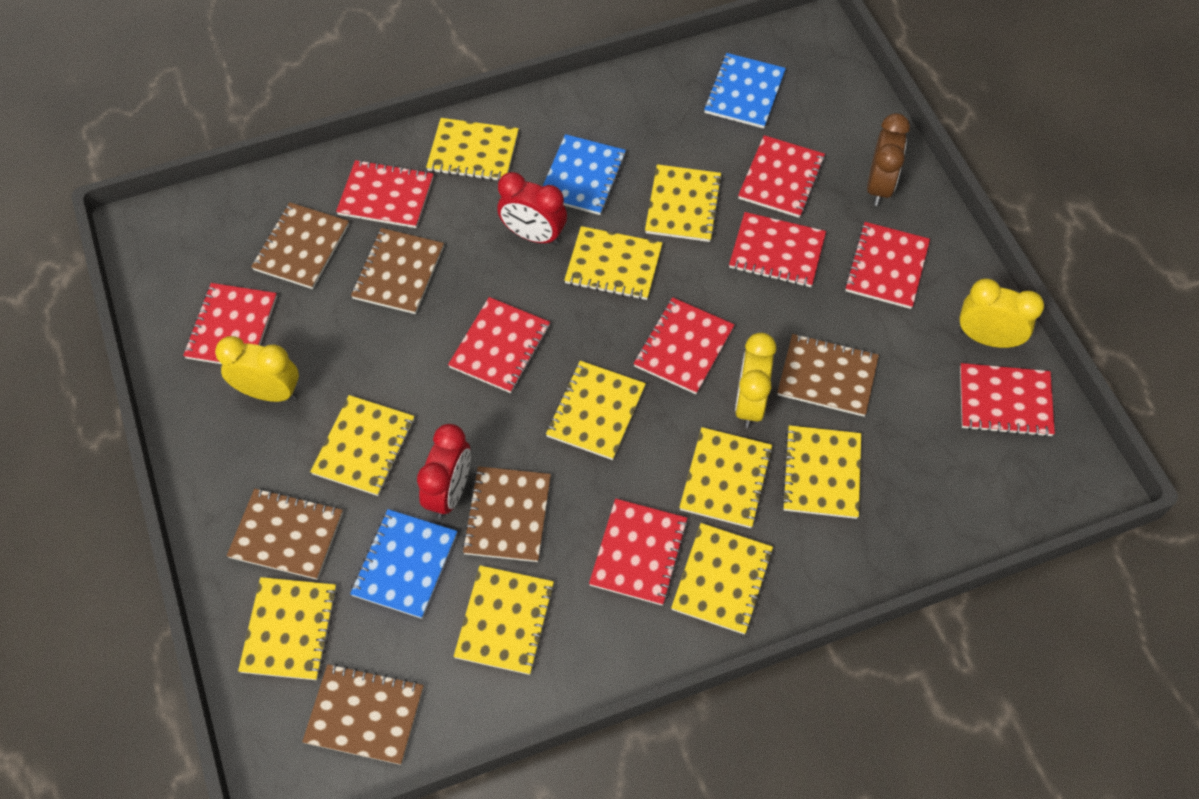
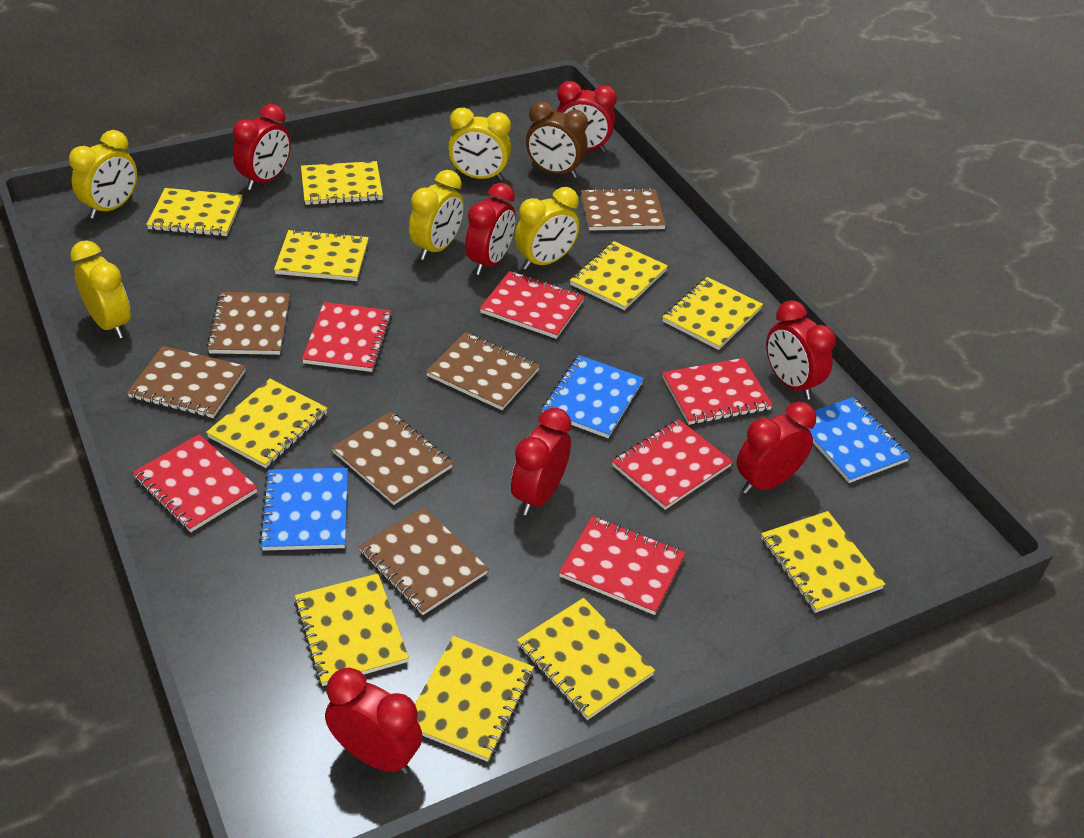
red clock: 2 -> 7
red notebook: 9 -> 6
yellow clock: 3 -> 5

